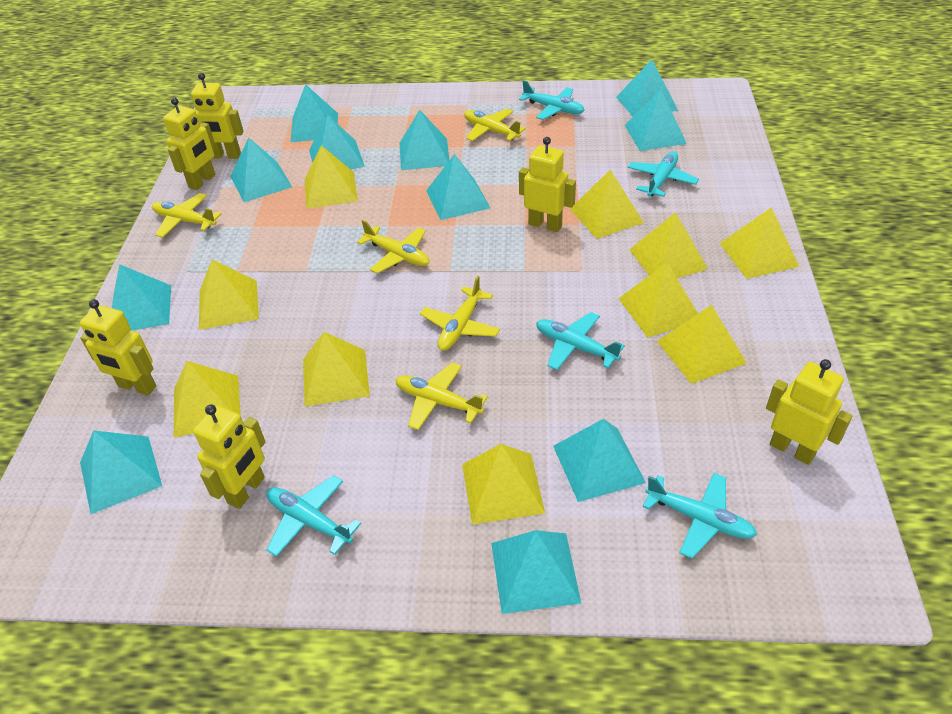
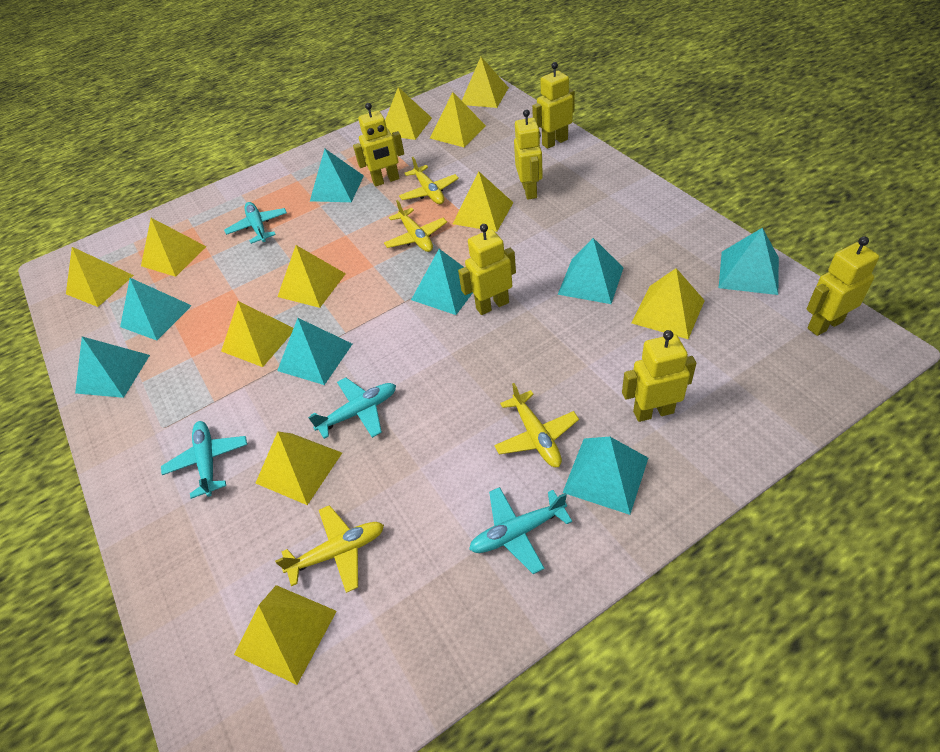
turquoise plane: 5 -> 4
turquoise pyramid: 11 -> 8
yellow plane: 5 -> 4
yellow pyramid: 10 -> 11

